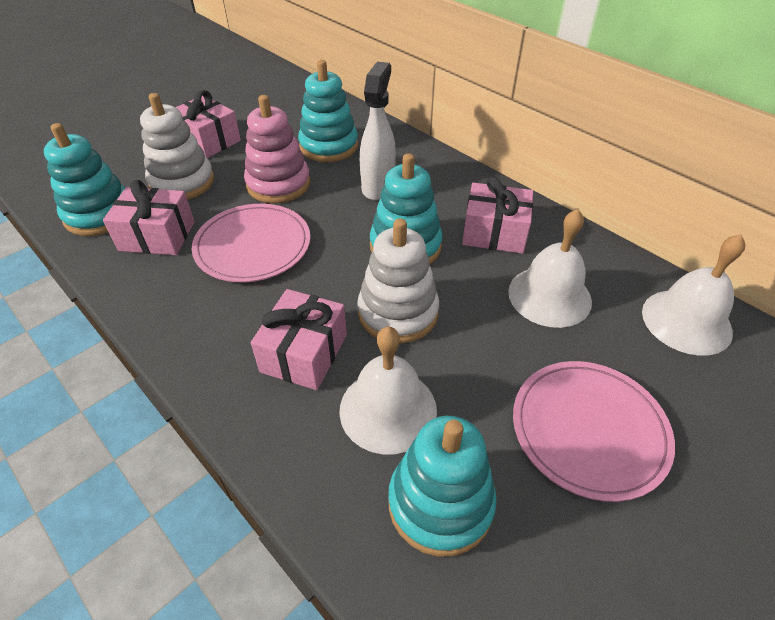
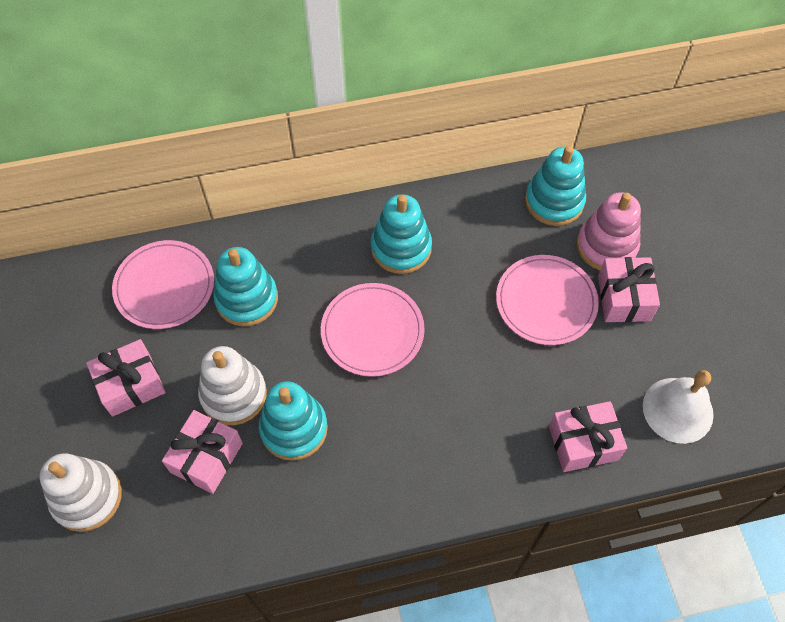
pink plate: 2 -> 3
white bell: 3 -> 1
white spray bottle: 1 -> 0

